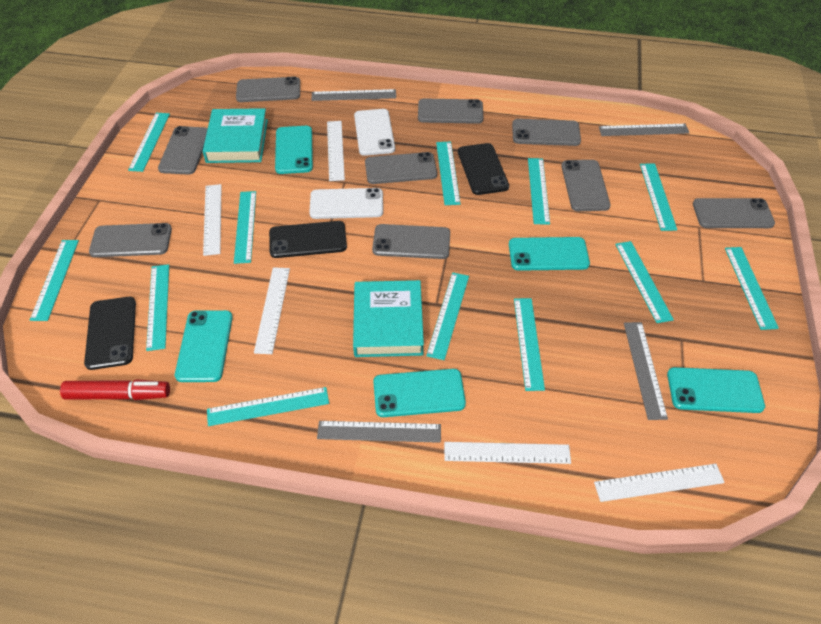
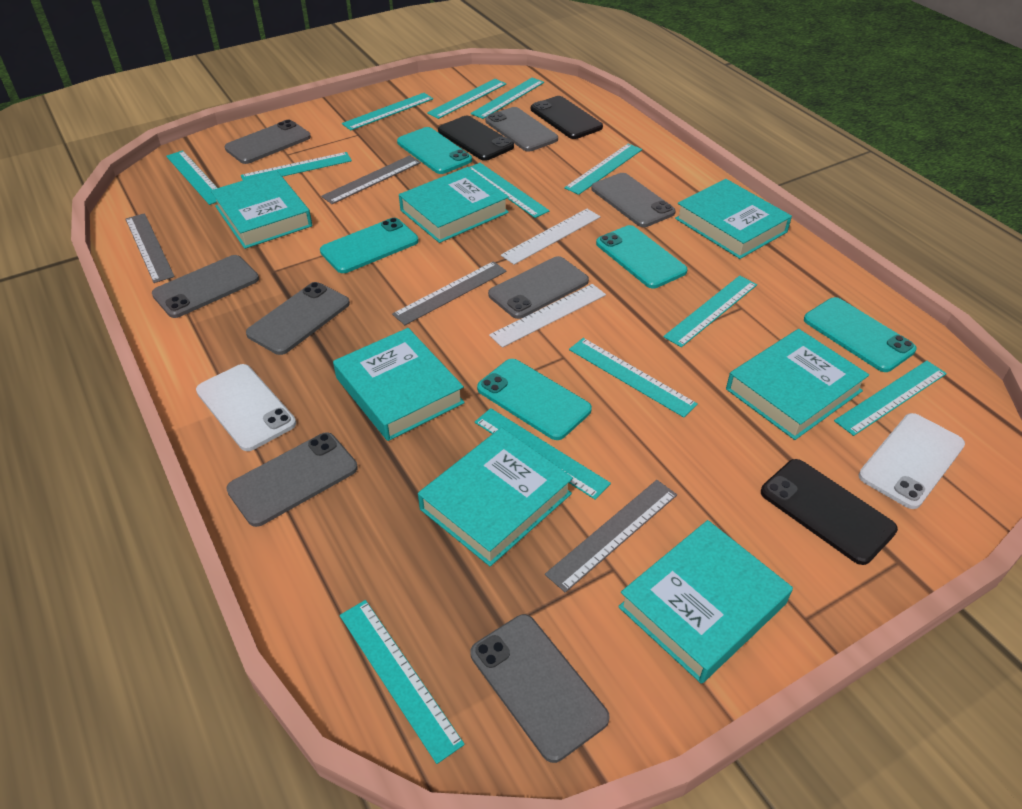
grey phone: 9 -> 8
red marker: 1 -> 0
turquoise book: 2 -> 7
white ruler: 5 -> 2

